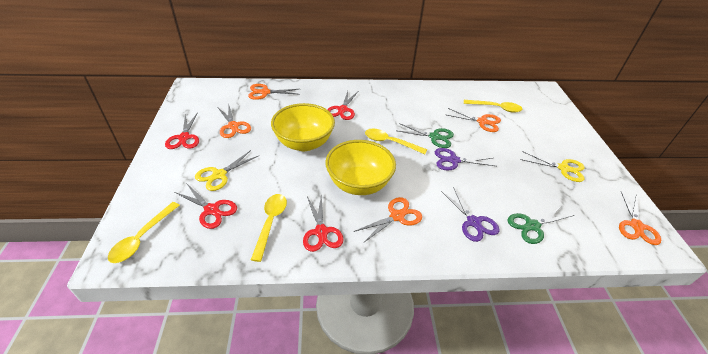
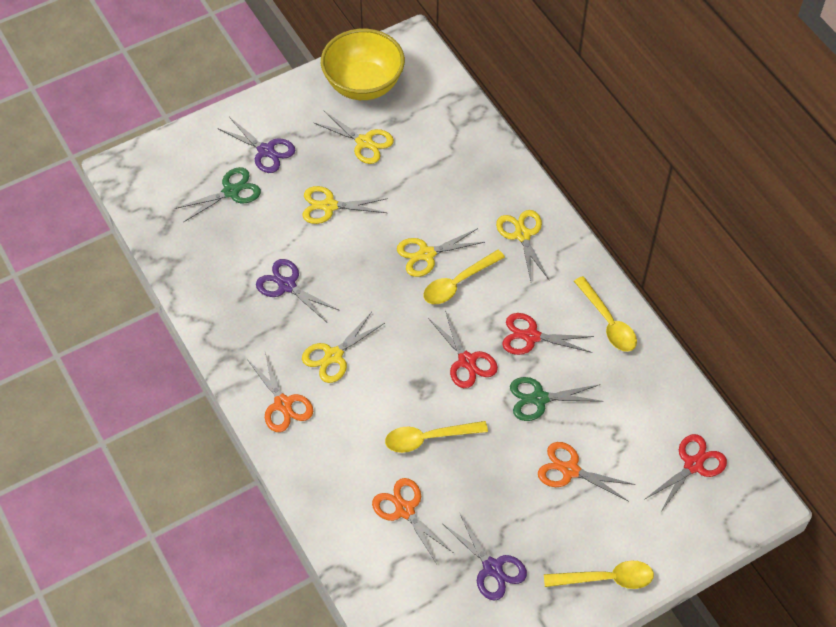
orange scissors: 5 -> 3
purple scissors: 2 -> 3
red scissors: 4 -> 3
yellow bowl: 2 -> 1
yellow scissors: 2 -> 5

